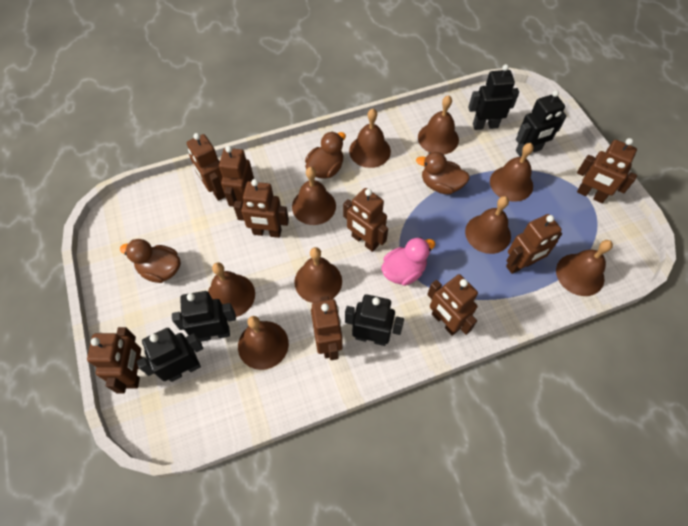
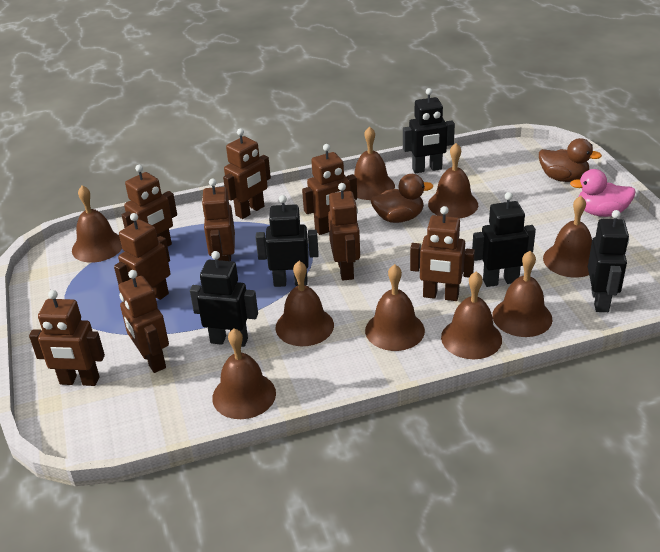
brown duck: 3 -> 2

